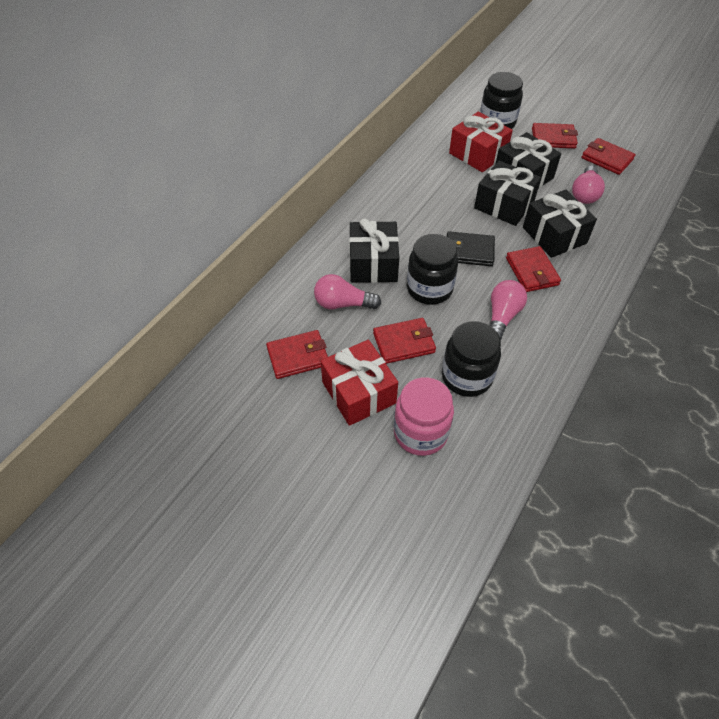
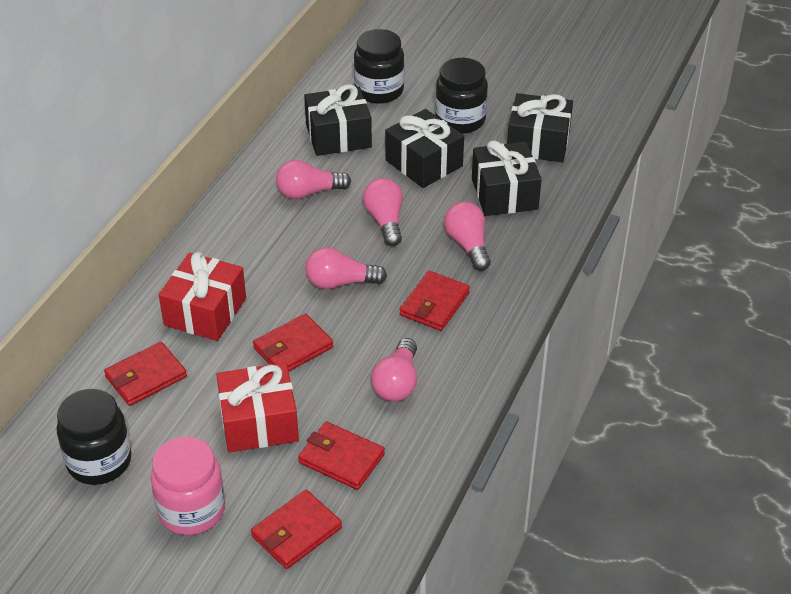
black wallet: 1 -> 0
pink light bulb: 3 -> 5

